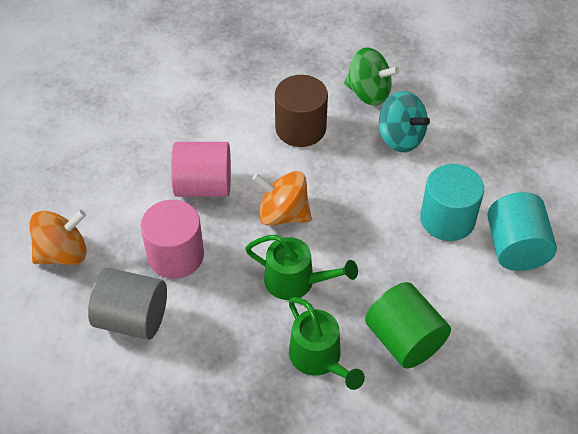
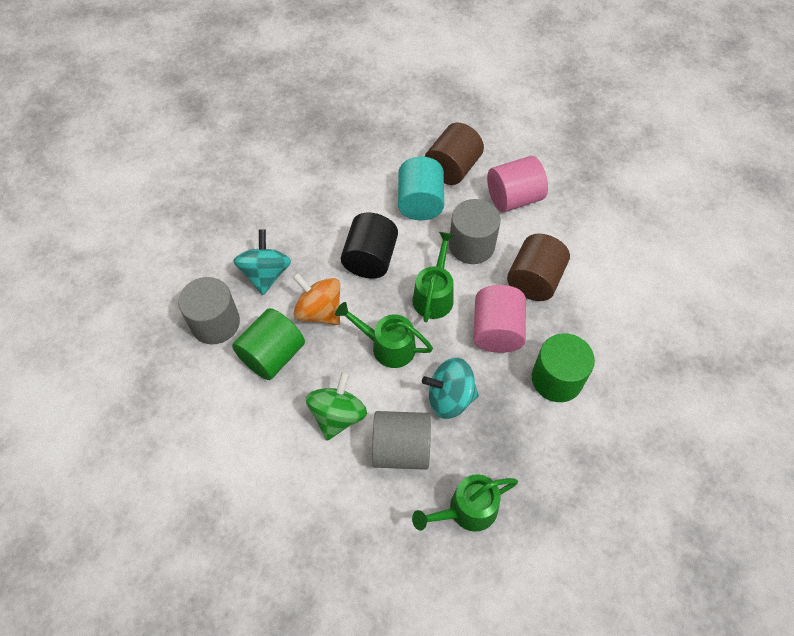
black cylinder: 0 -> 1
brown cylinder: 1 -> 2
green cylinder: 1 -> 2
green watering can: 2 -> 3
grey cylinder: 1 -> 3
orange spinning top: 2 -> 1
turquoise cylinder: 2 -> 1
turquoise spinning top: 1 -> 2

